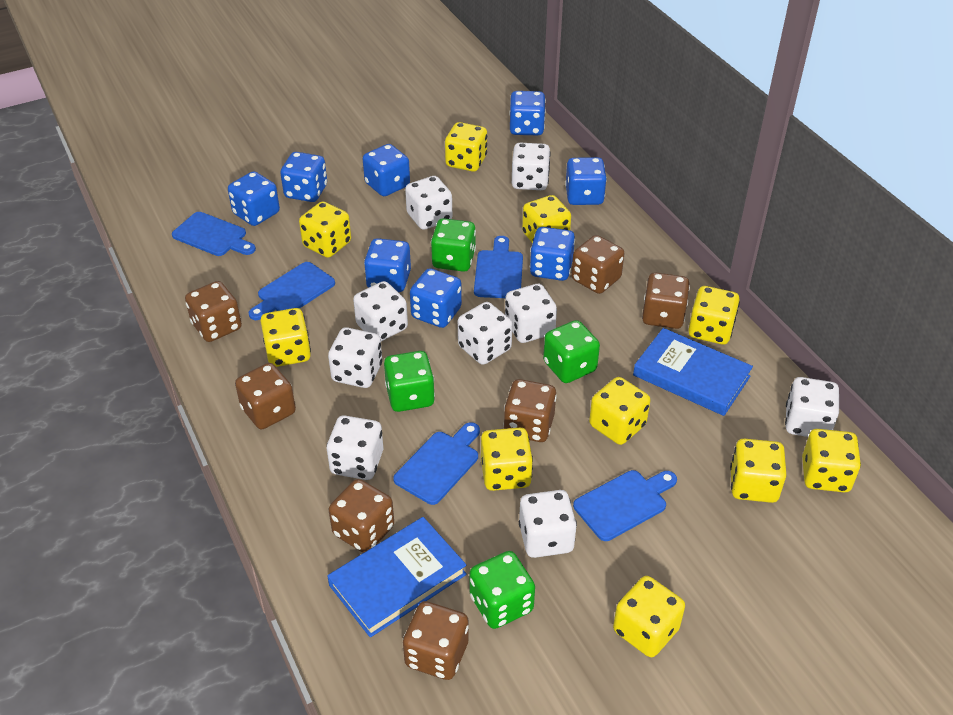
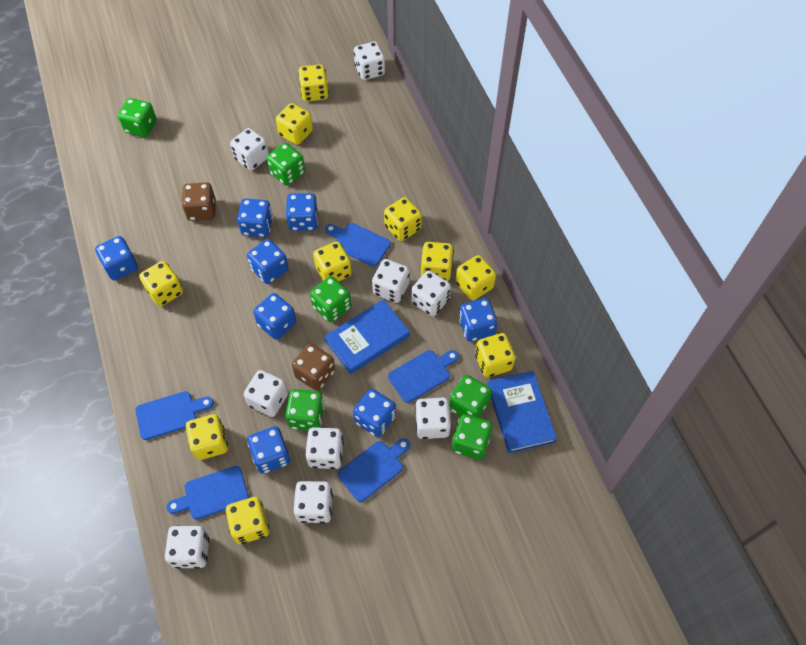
brown dice: 7 -> 2
green dice: 4 -> 6

